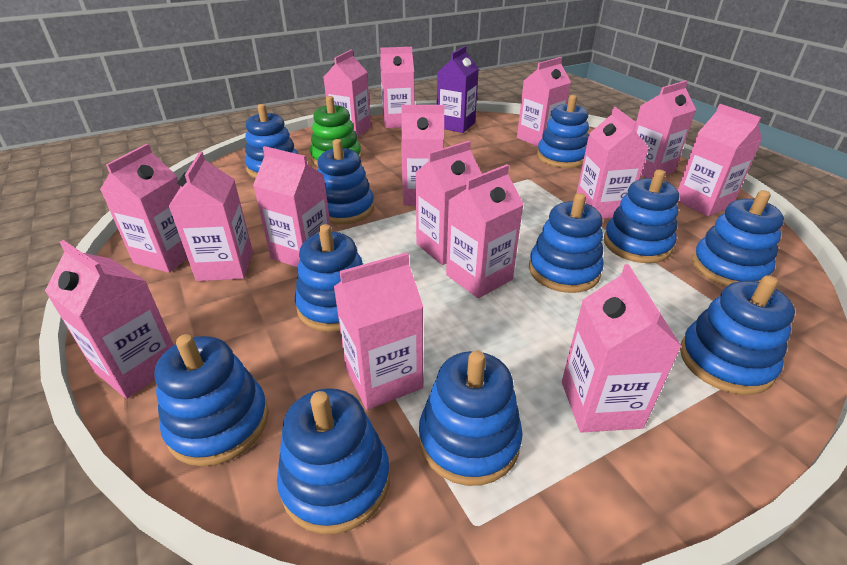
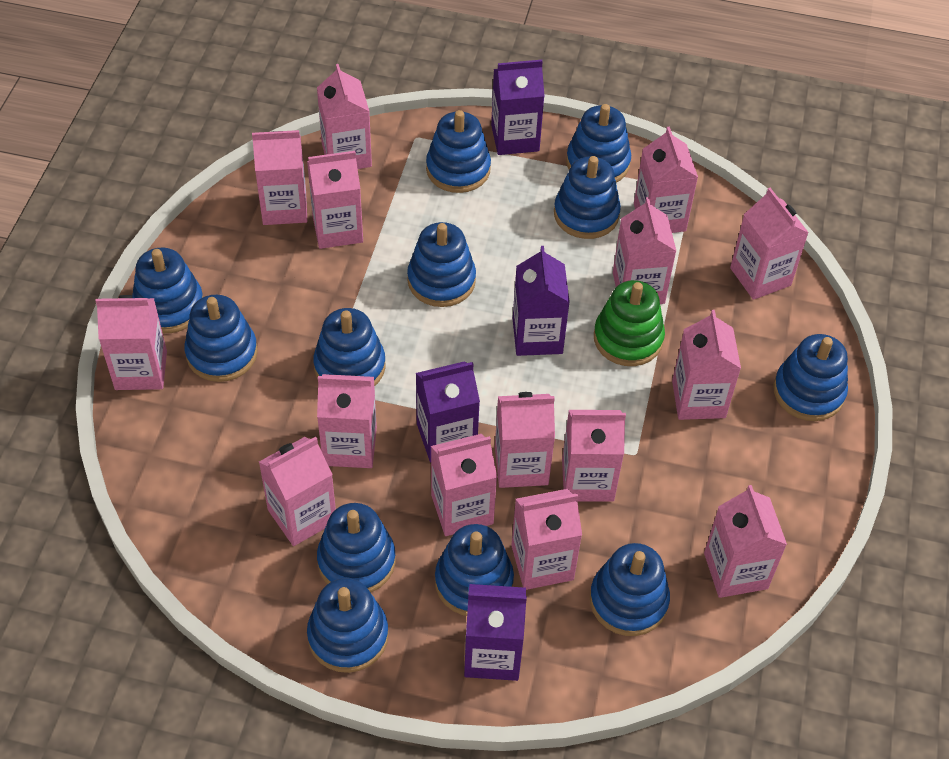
blue stacking toy: 11 -> 12
purple carton: 1 -> 4

